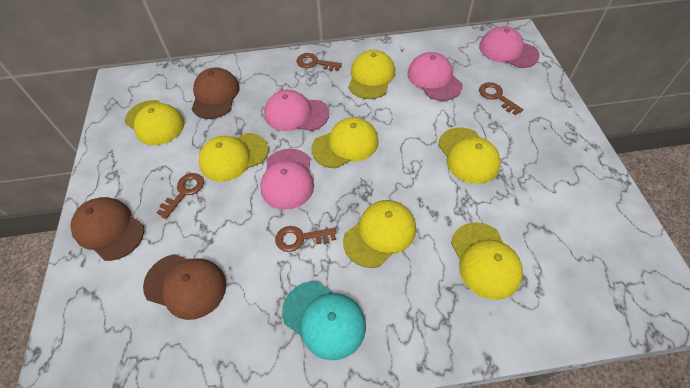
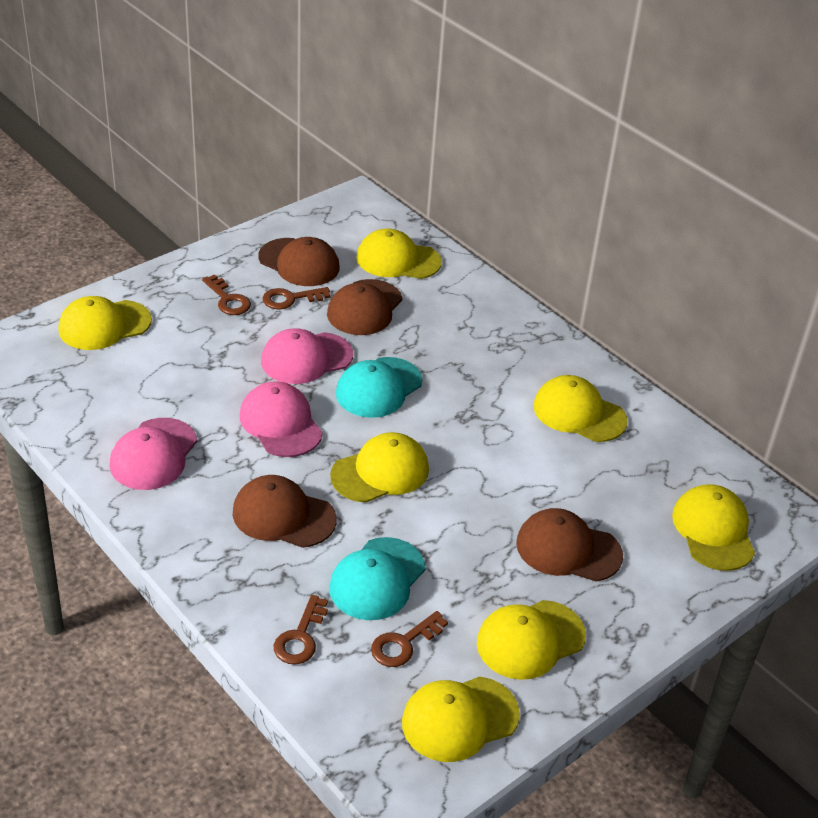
brown cap: 3 -> 4
pink cap: 4 -> 3
turquoise cap: 1 -> 2

